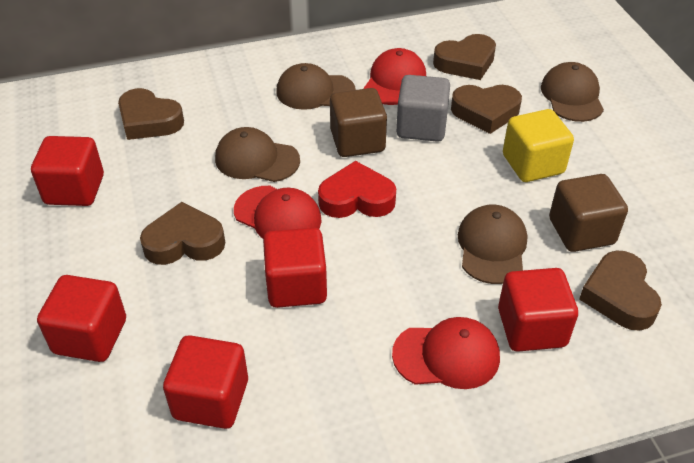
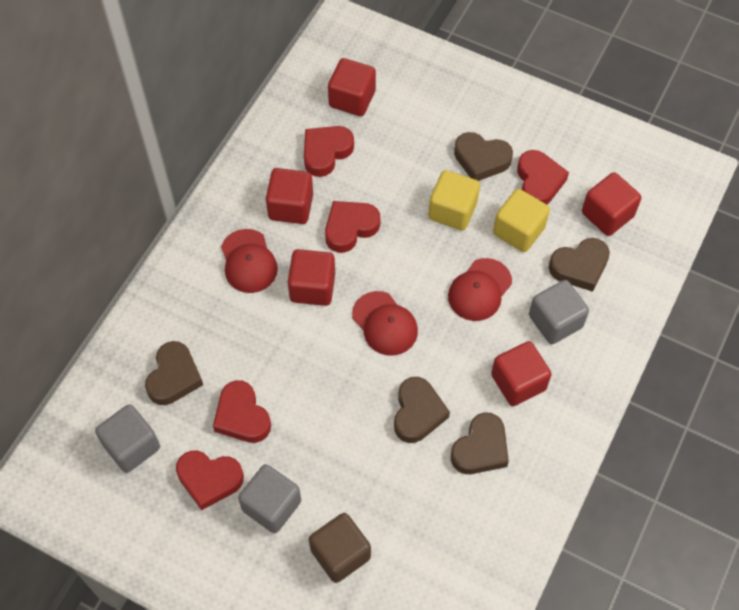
brown cap: 4 -> 0
brown cube: 2 -> 1
grey cube: 1 -> 3
red heart: 1 -> 5
yellow cube: 1 -> 2

